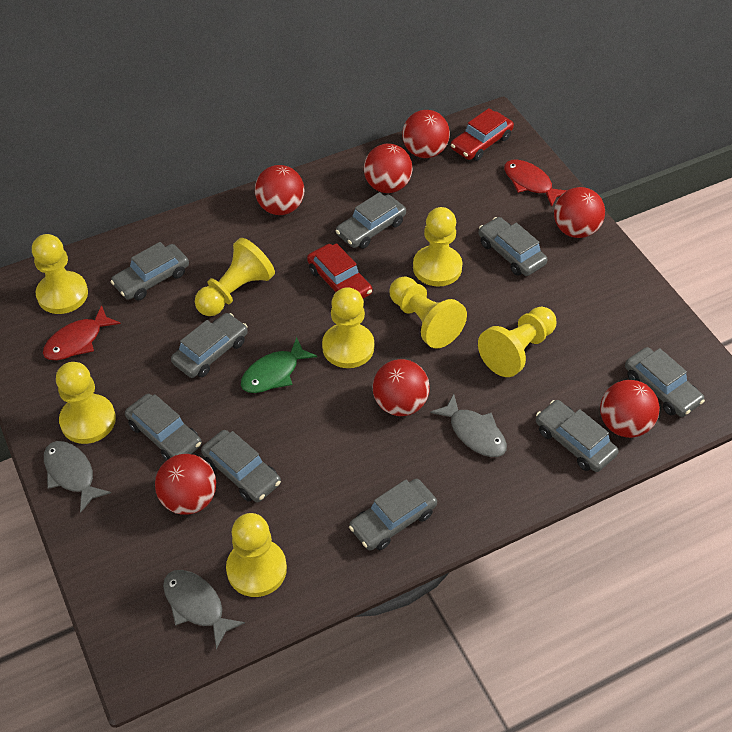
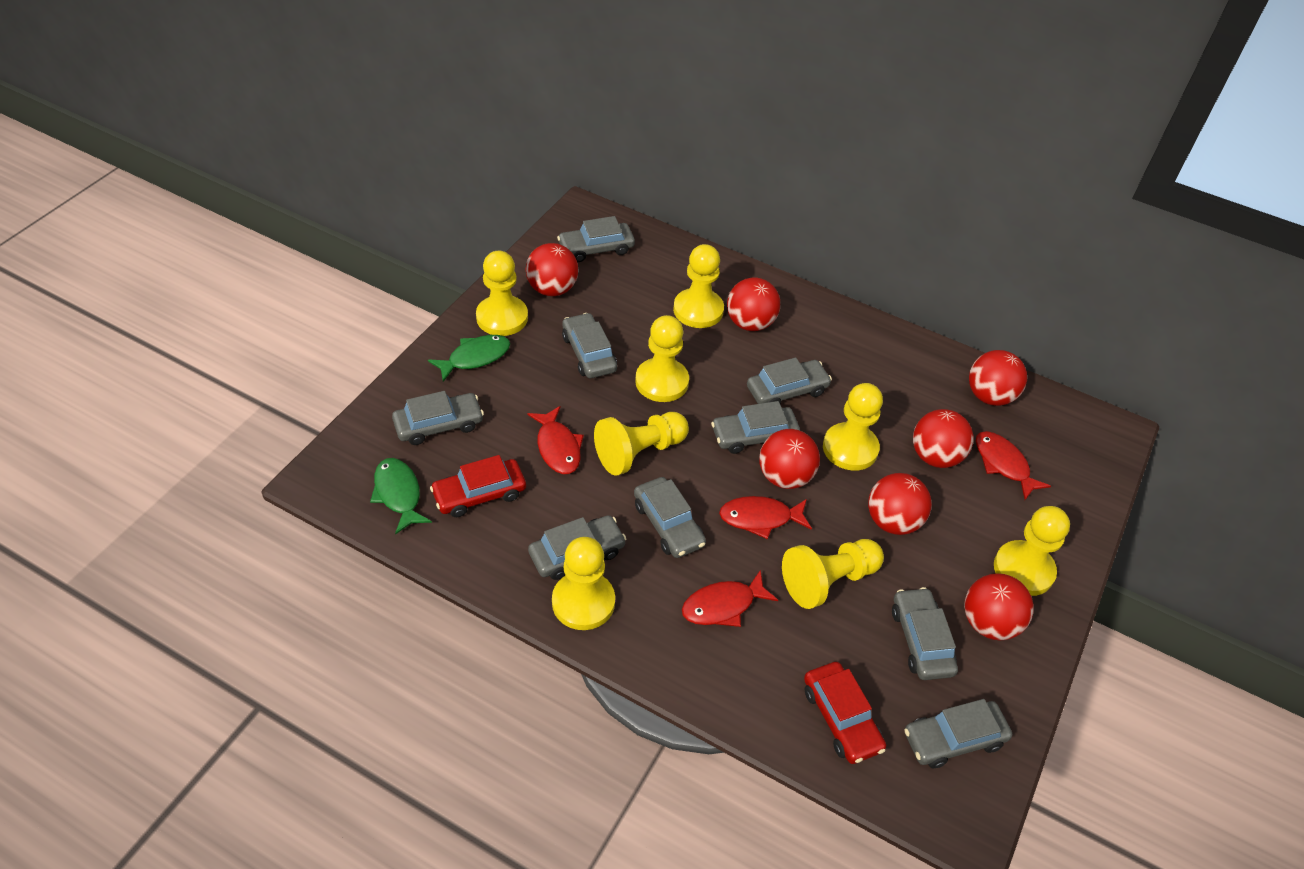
green fish: 1 -> 2
grey fish: 3 -> 0
red fish: 2 -> 4

